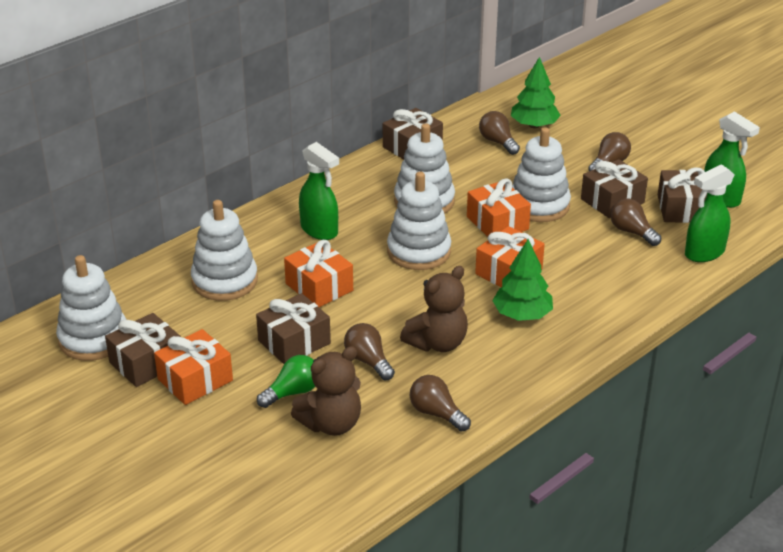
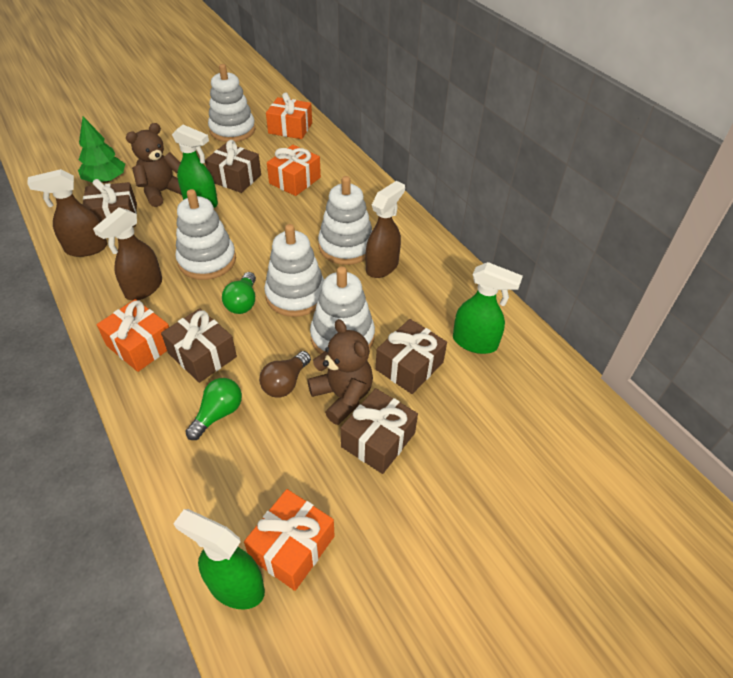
brown light bulb: 5 -> 1
brown spray bottle: 0 -> 3
green light bulb: 1 -> 2
green tree: 2 -> 1

